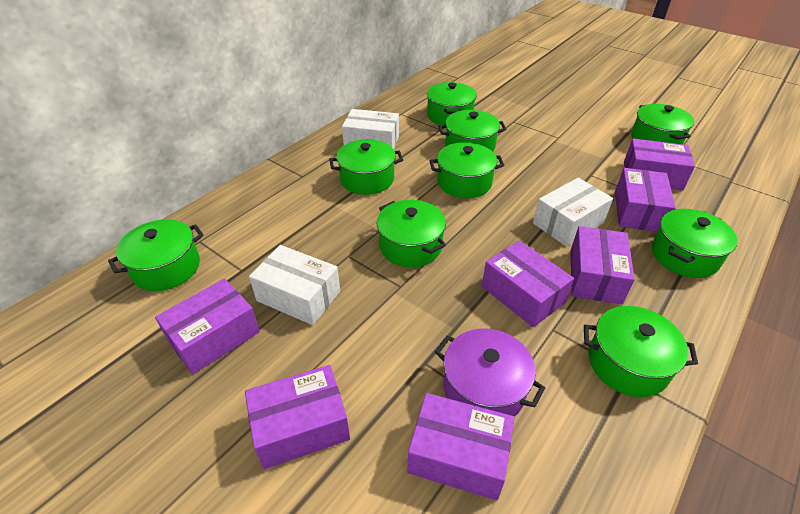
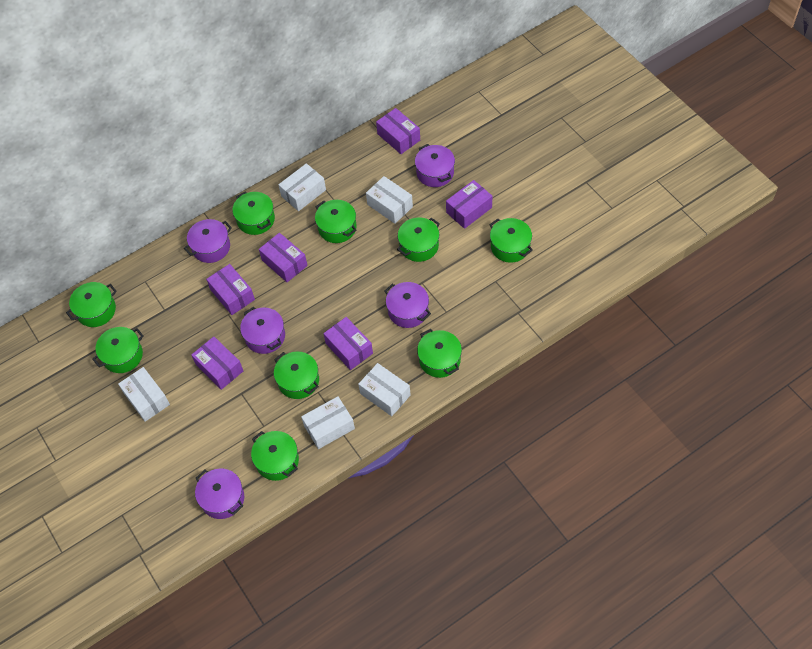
purple box: 7 -> 6
purple pot: 1 -> 5
white box: 3 -> 5

